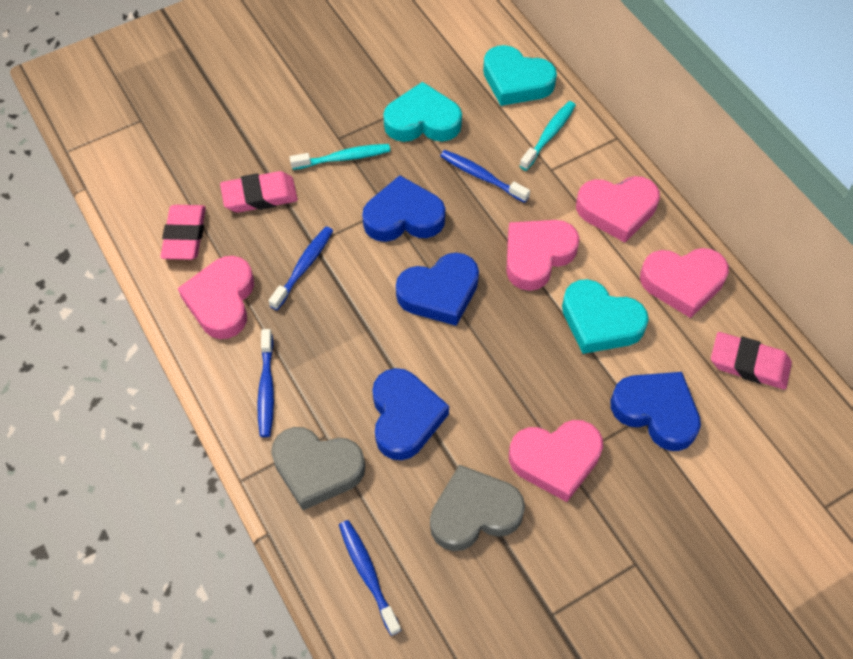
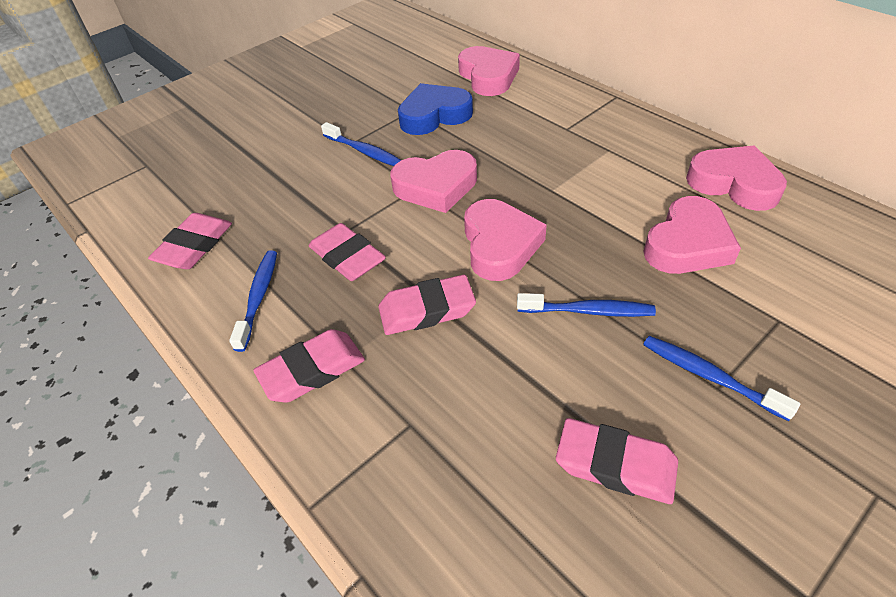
blue heart: 4 -> 1
grey heart: 2 -> 0
pink eraser: 3 -> 5
turquoise heart: 3 -> 0
turquoise toothbrush: 2 -> 0

